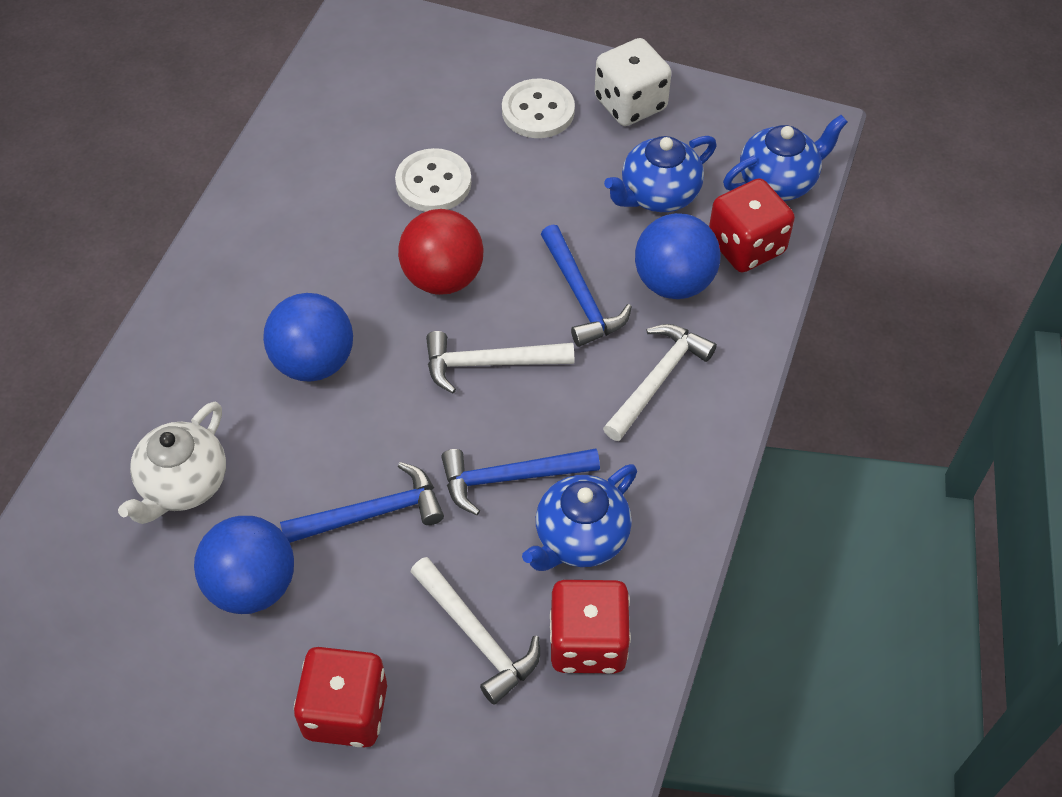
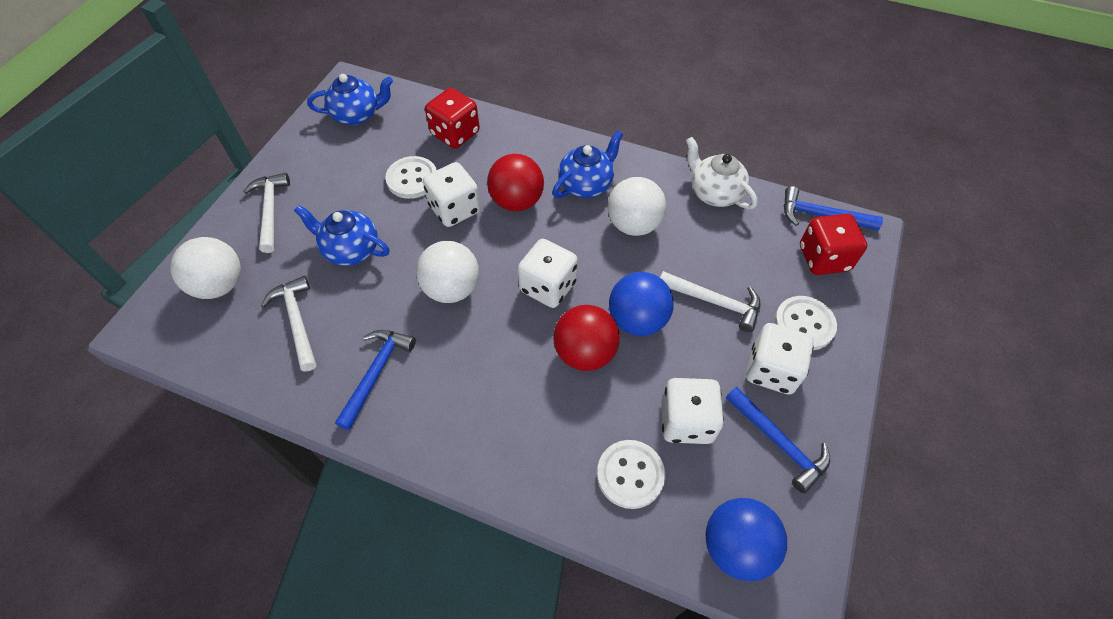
blue ball: 3 -> 2
red ball: 1 -> 2
red dice: 3 -> 2
white ball: 0 -> 3
white button: 2 -> 3
white dice: 1 -> 4

